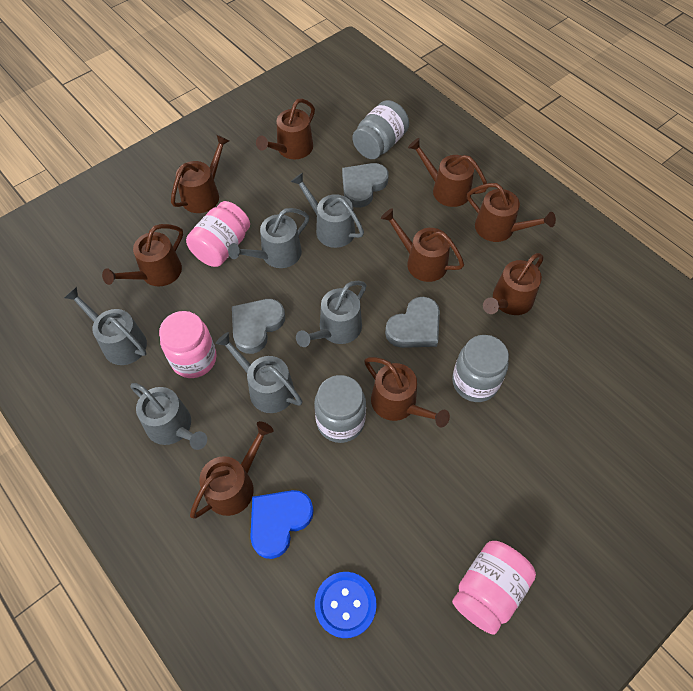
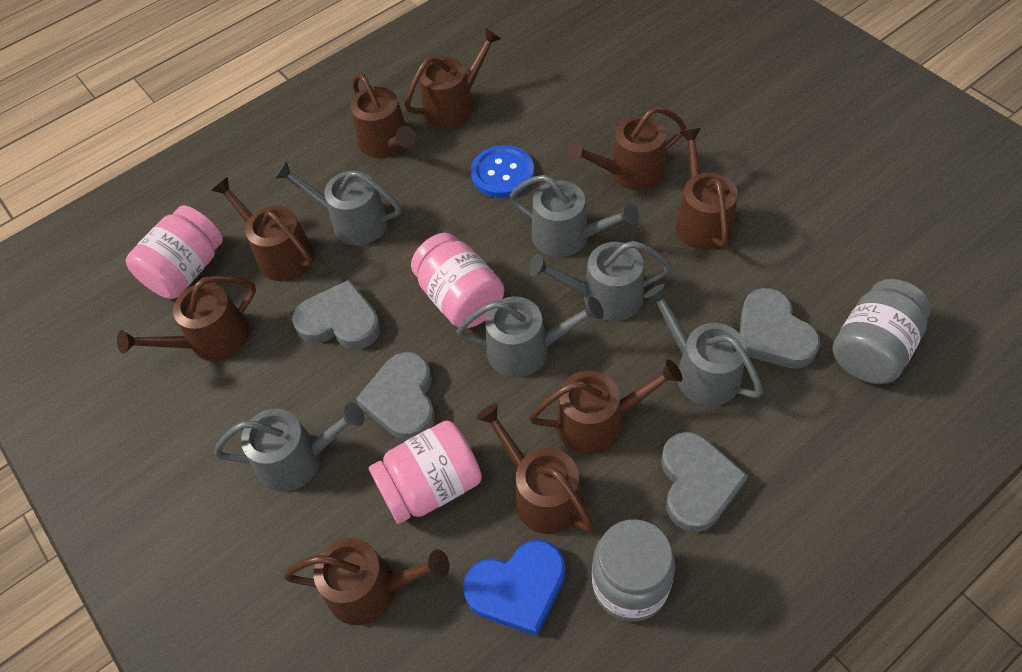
grey heart: 3 -> 4
grey jar: 3 -> 2

